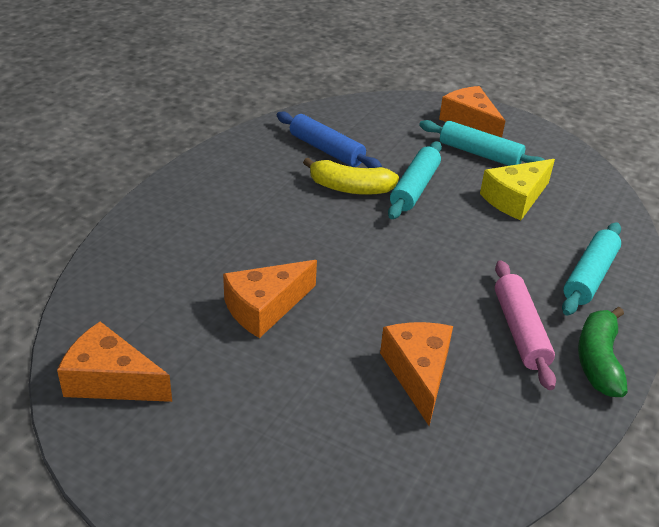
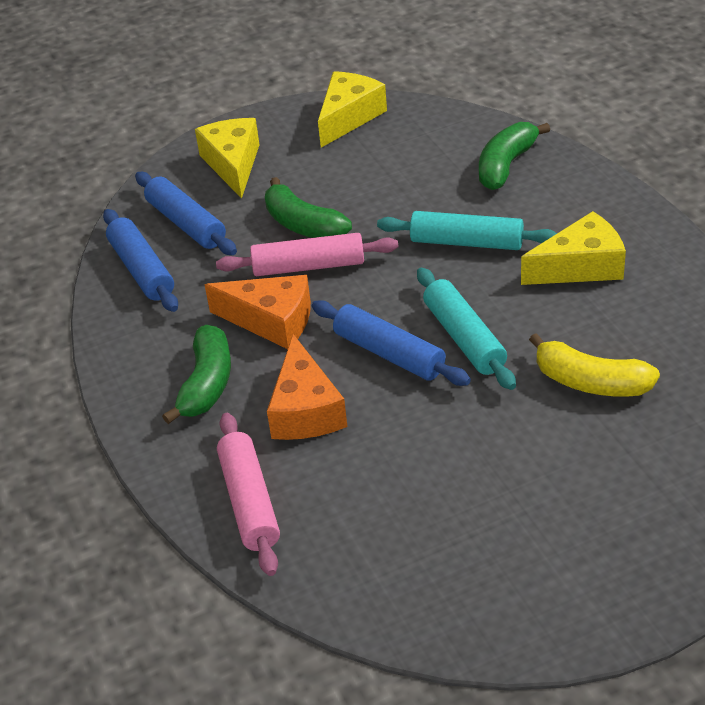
blue rolling pin: 1 -> 3
green banana: 1 -> 3
orange cheese: 4 -> 2
pink rolling pin: 1 -> 2
turquoise rolling pin: 3 -> 2
yellow cheese: 1 -> 3

